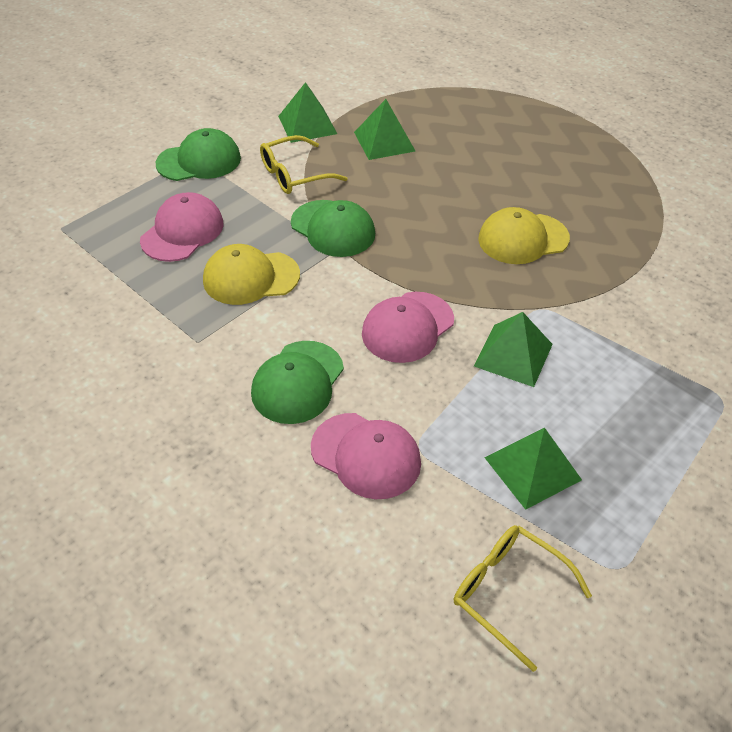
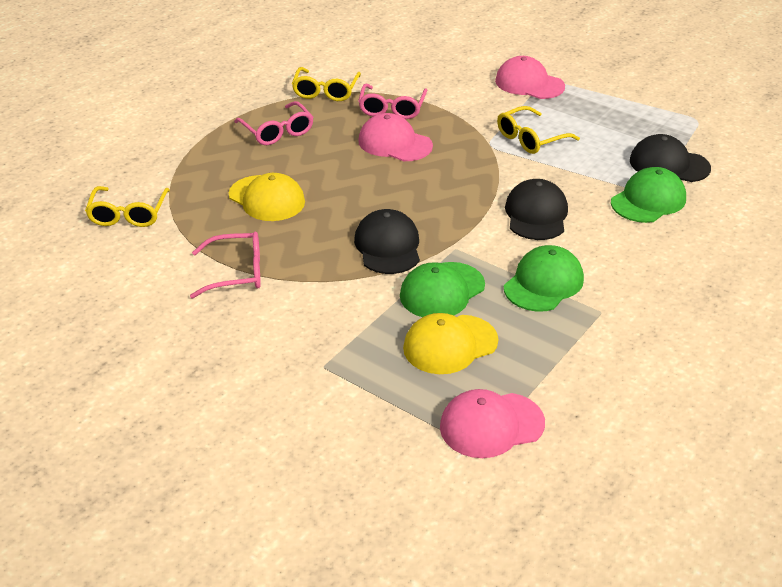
black cap: 0 -> 3
green pyramid: 4 -> 0
pink glasses: 0 -> 3
yellow glasses: 2 -> 3

